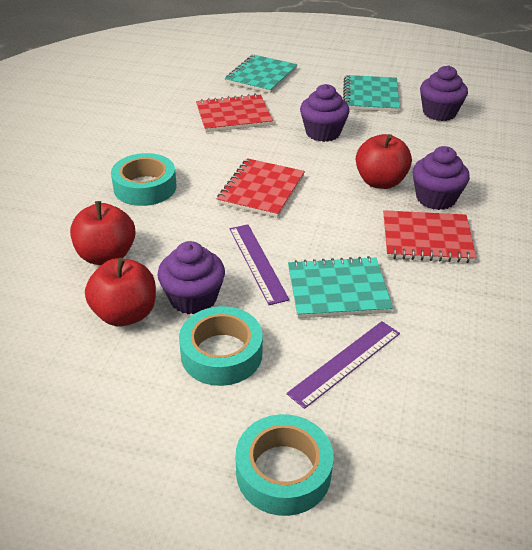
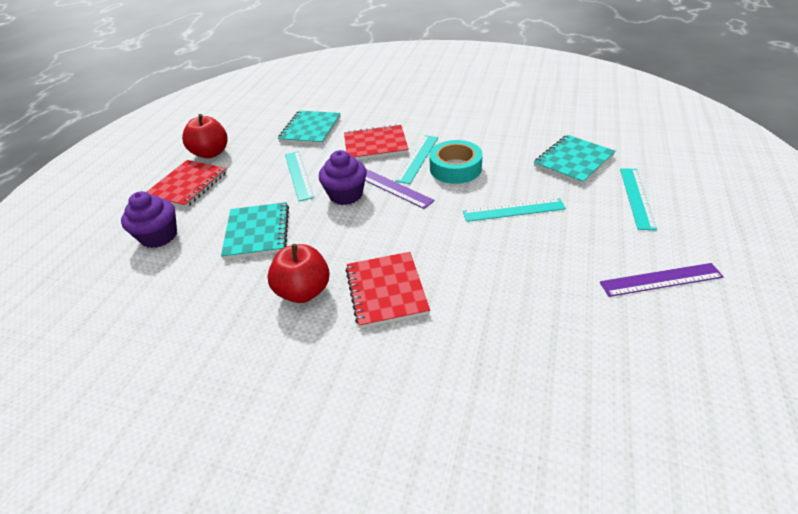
purple cupcake: 4 -> 2
red apple: 3 -> 2
turquoise ruler: 0 -> 4
turquoise tape: 3 -> 1

